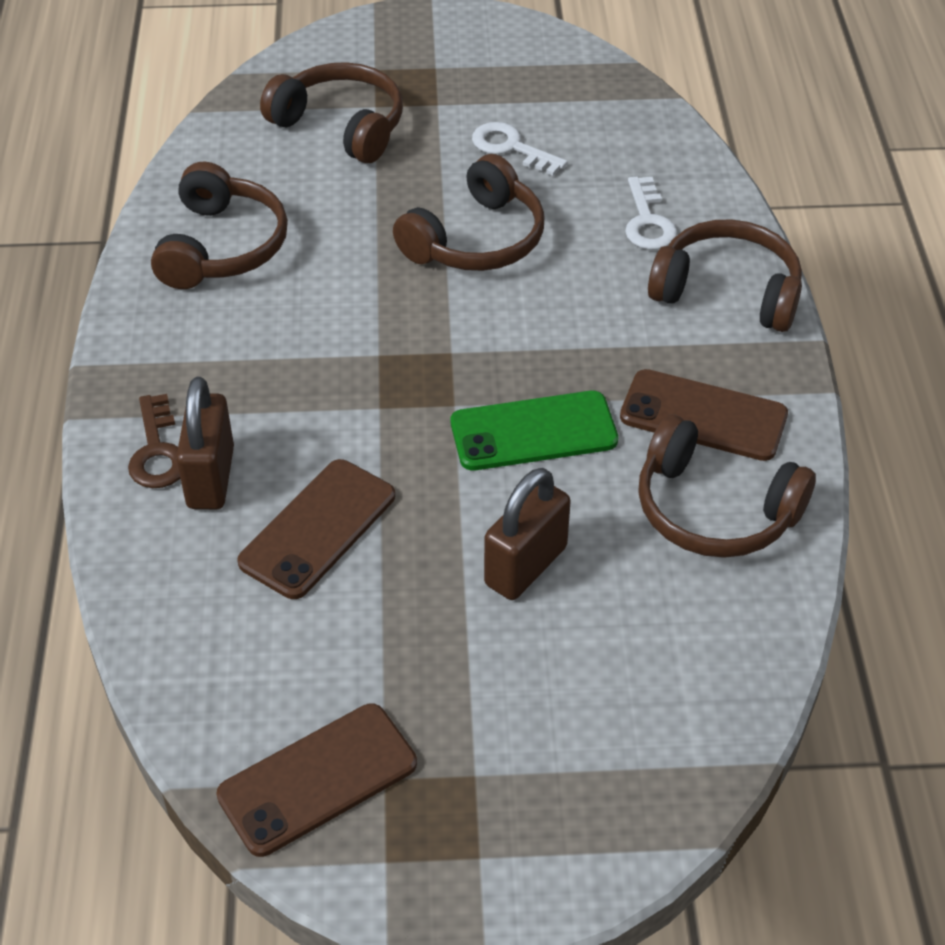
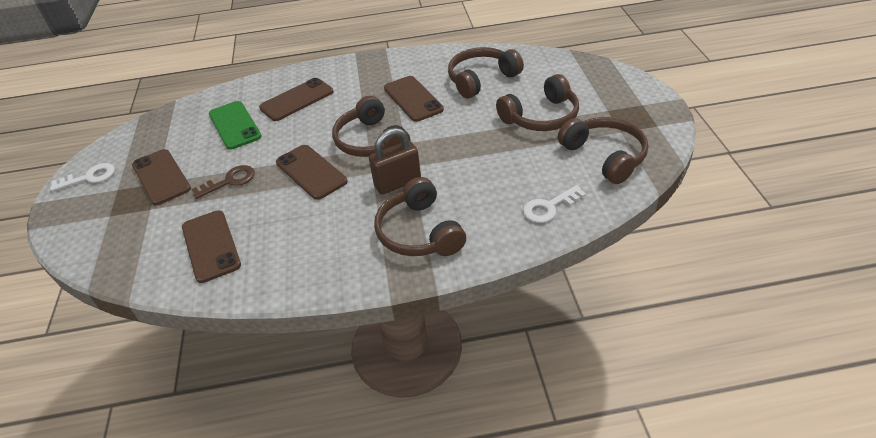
brown padlock: 2 -> 1
brown phone: 3 -> 5

